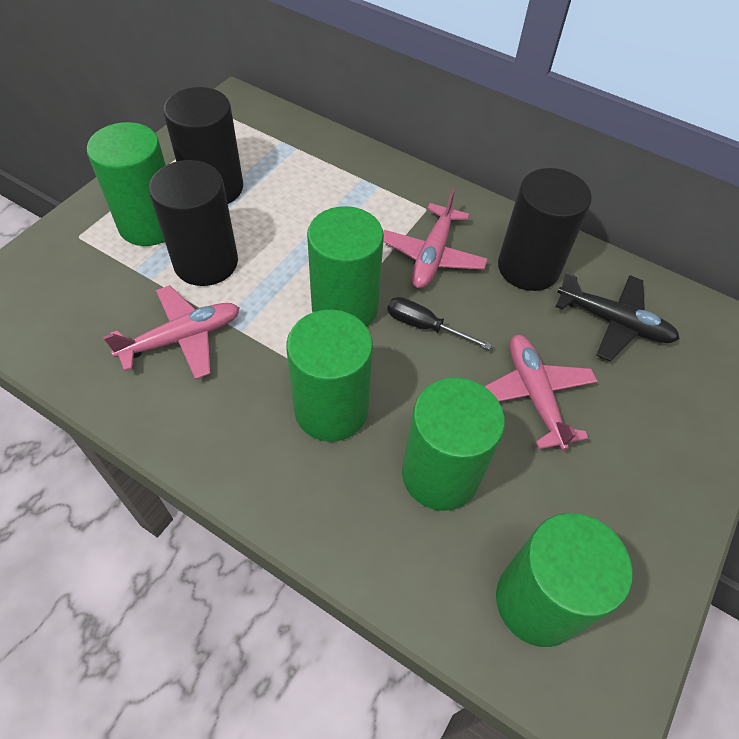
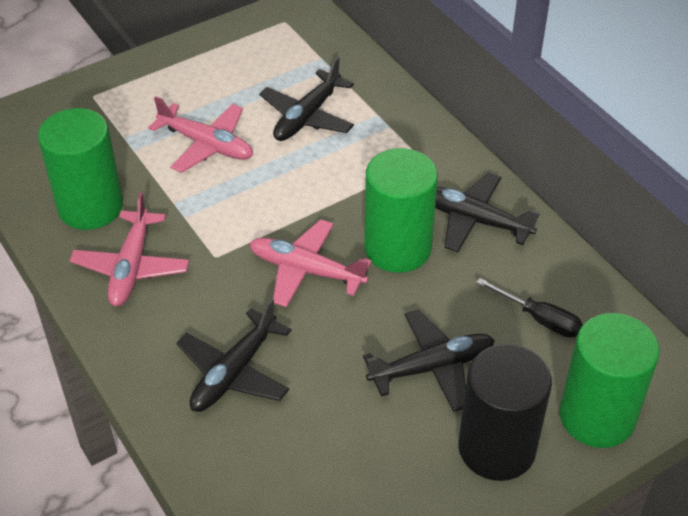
black cylinder: 3 -> 1
black plane: 1 -> 4
green cylinder: 5 -> 3

